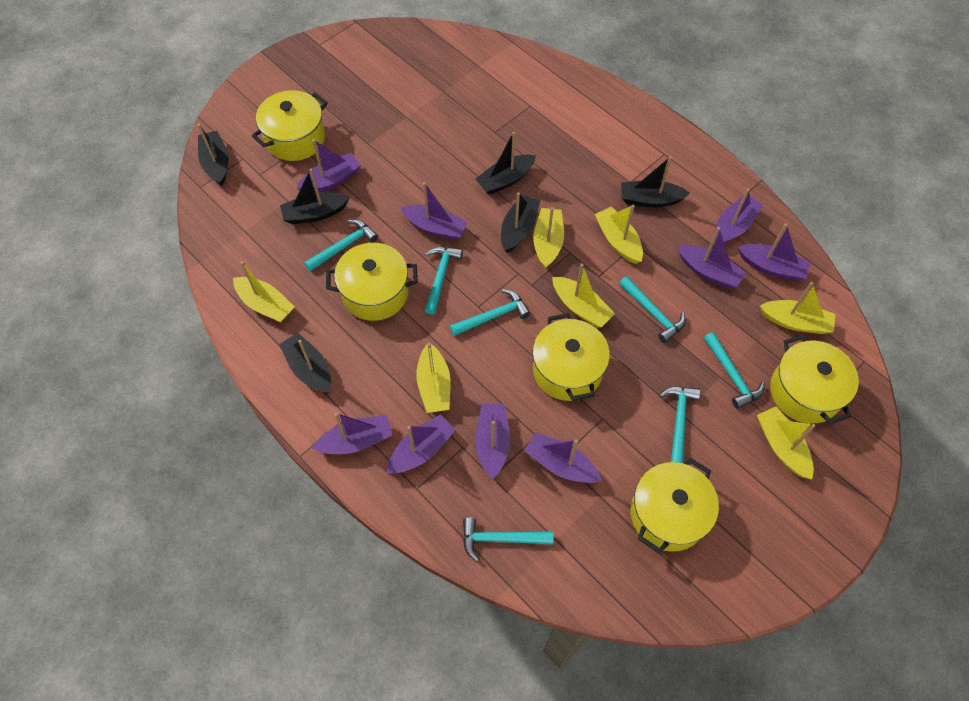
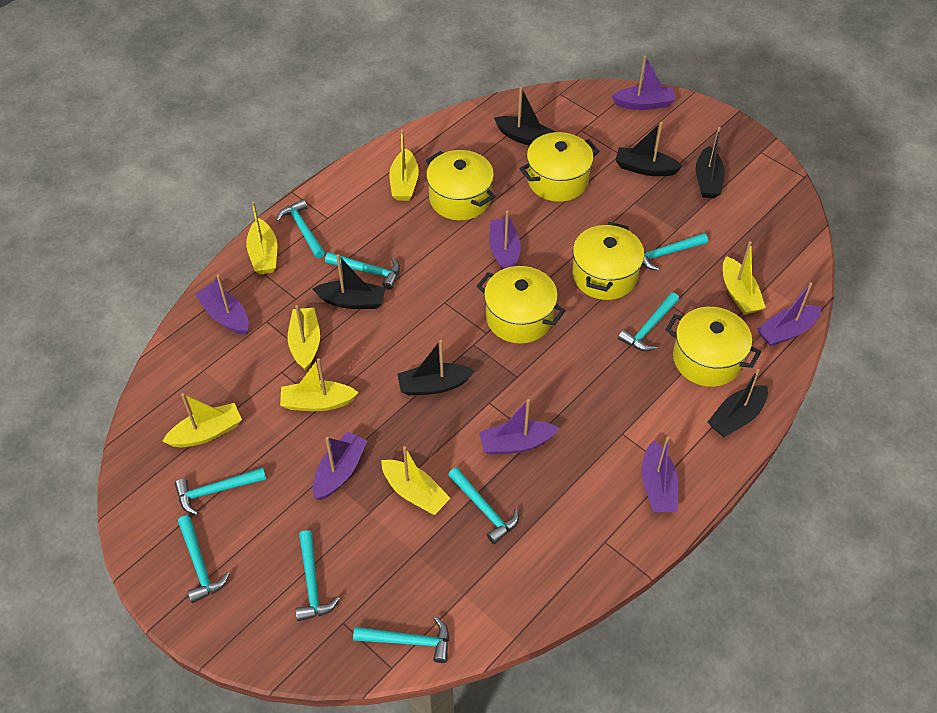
purple boat: 9 -> 7
turquoise hammer: 7 -> 9

